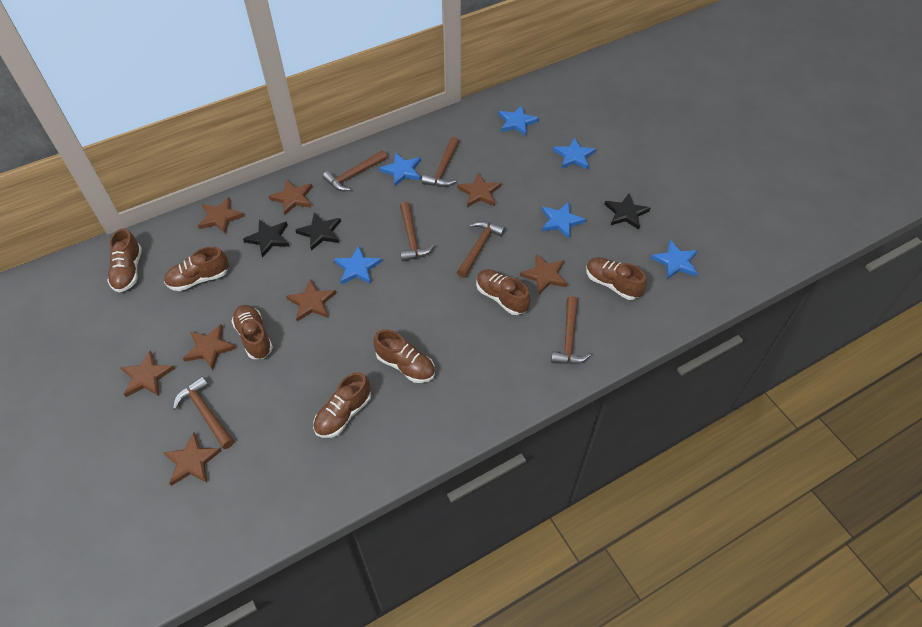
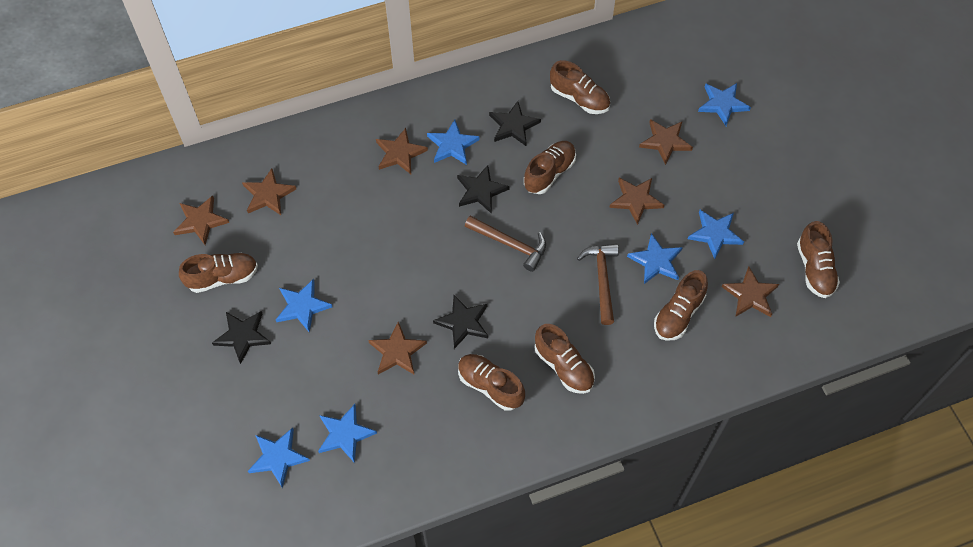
black star: 3 -> 4
blue star: 6 -> 7
brown hammer: 6 -> 2
brown star: 8 -> 7

